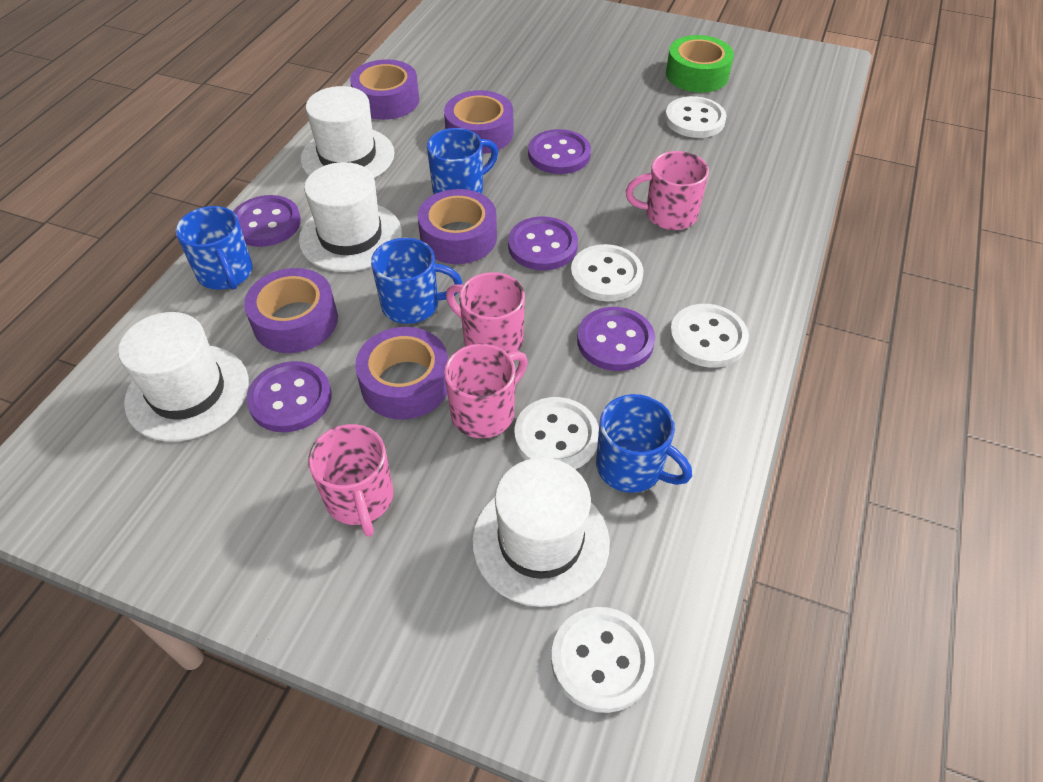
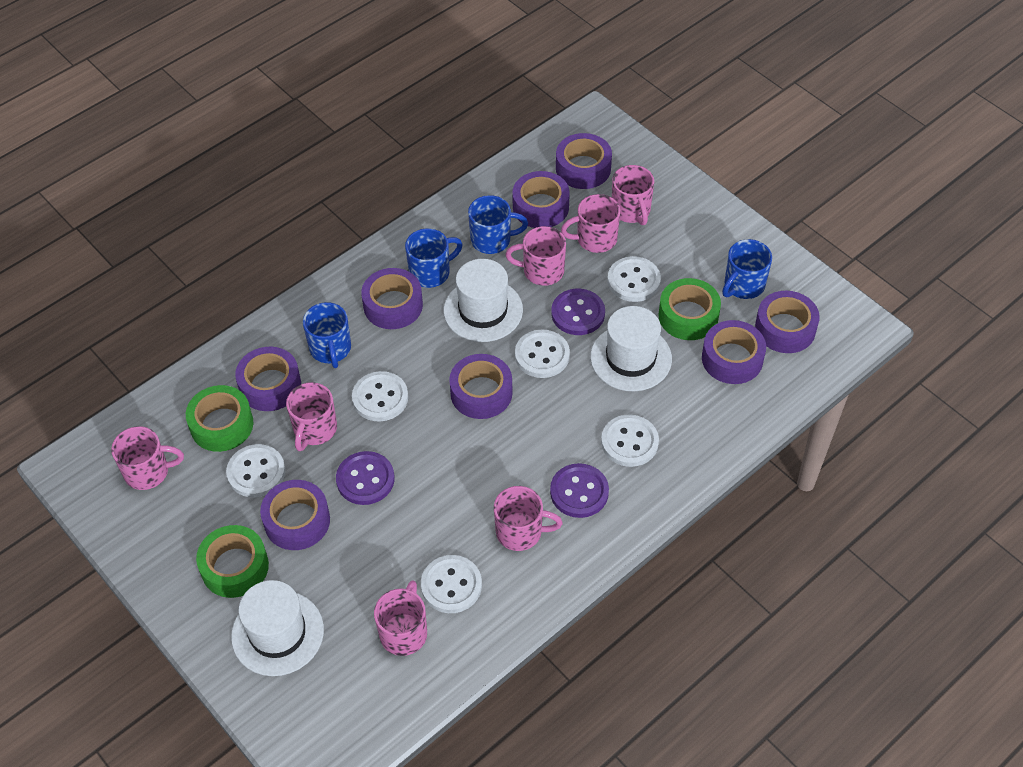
green tape: 1 -> 3
pink mug: 4 -> 7
purple button: 5 -> 3
purple tape: 5 -> 8
white button: 5 -> 6
white hat: 4 -> 3

